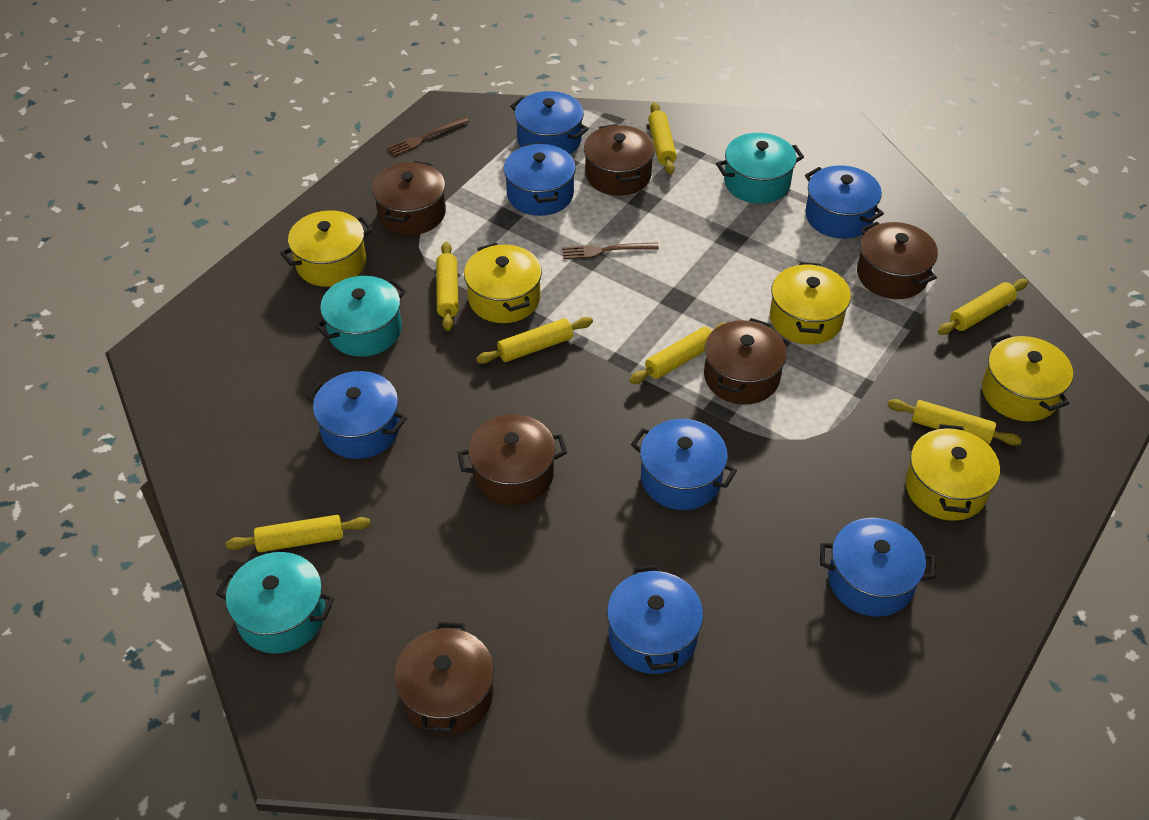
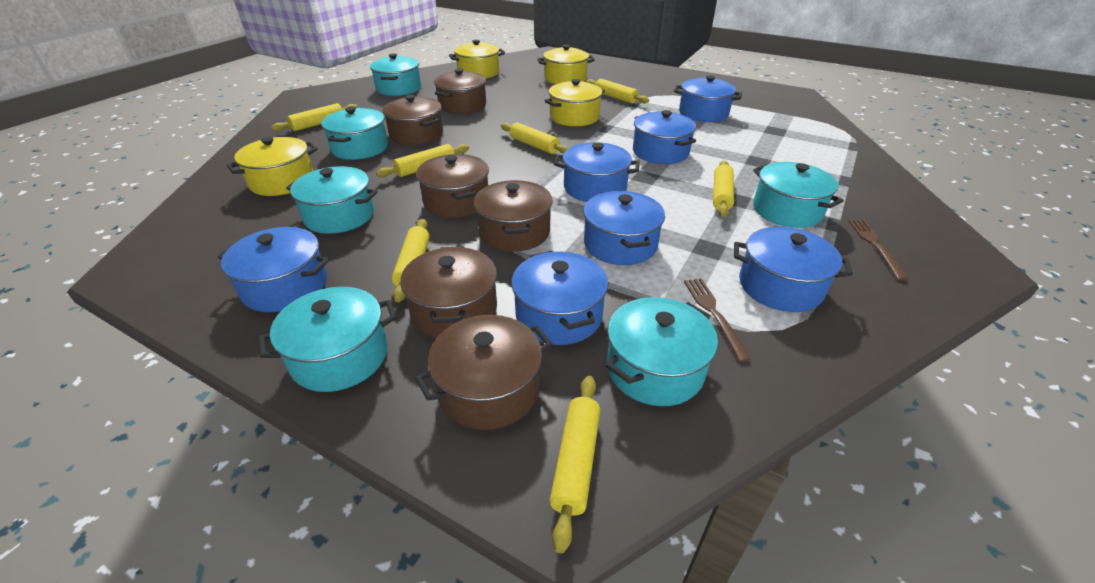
turquoise pot: 3 -> 6
yellow pot: 5 -> 4

